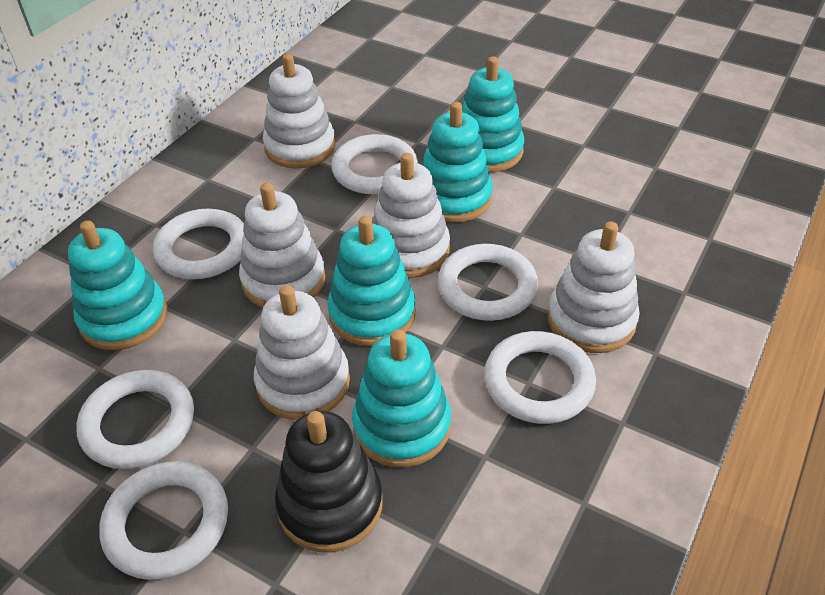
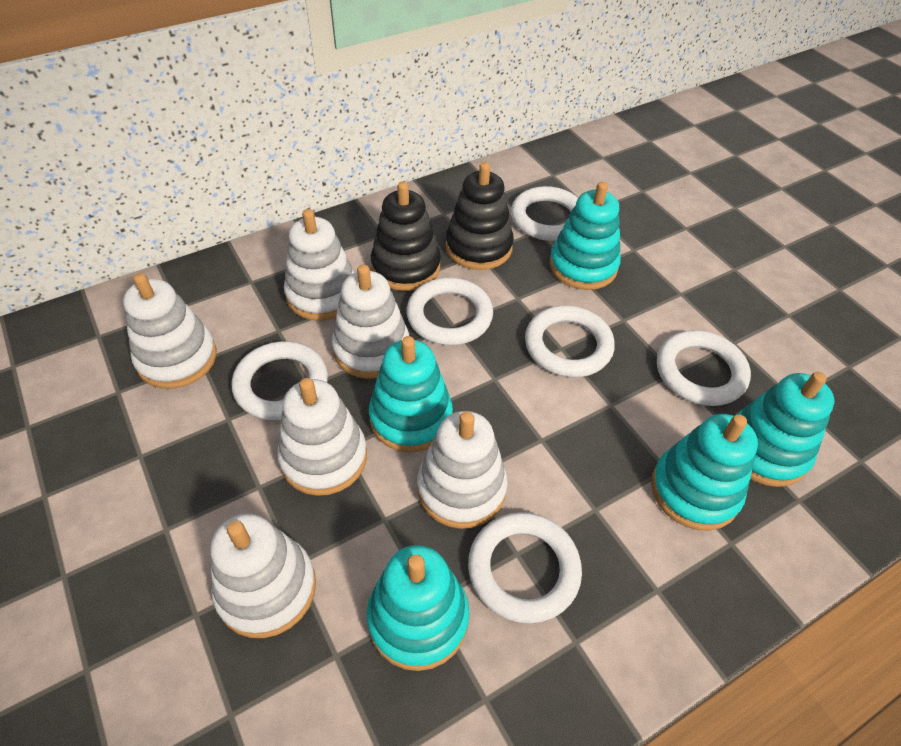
black stacking toy: 1 -> 2
white stacking toy: 5 -> 6

